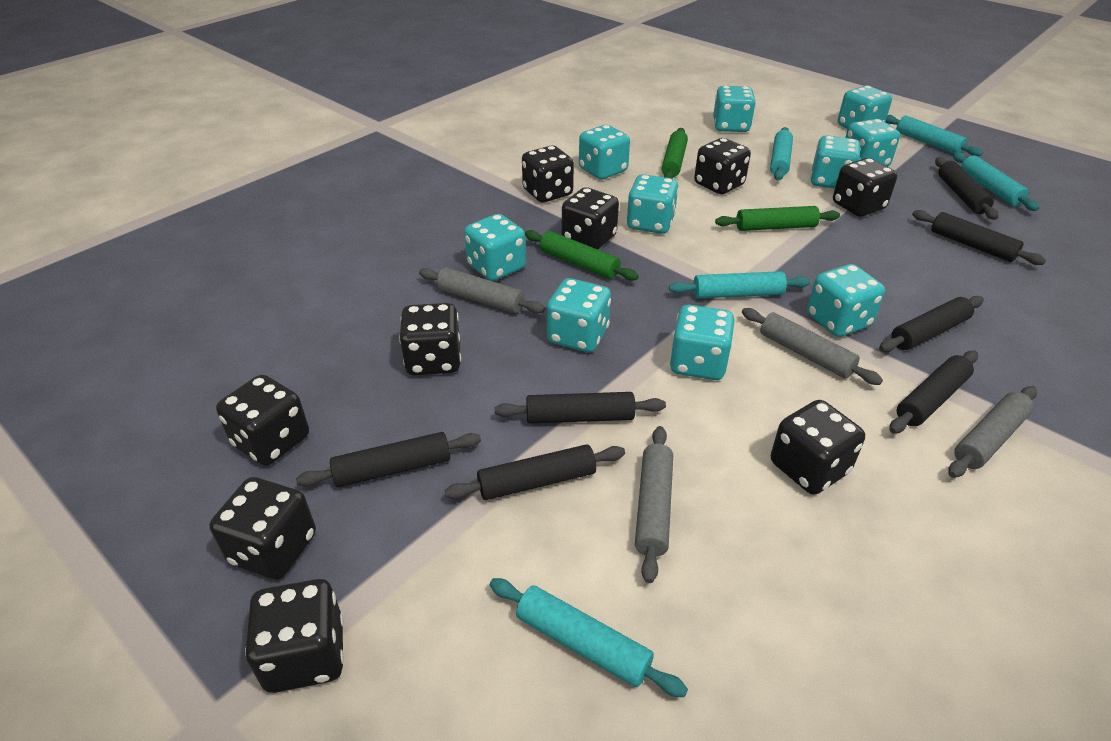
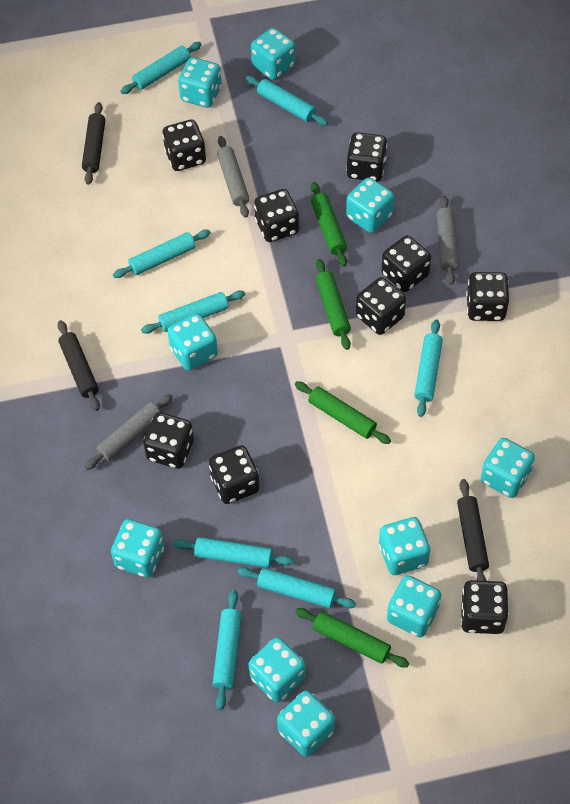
black rolling pin: 7 -> 3
green rolling pin: 3 -> 4
grey rolling pin: 4 -> 3
turquoise rolling pin: 5 -> 8

